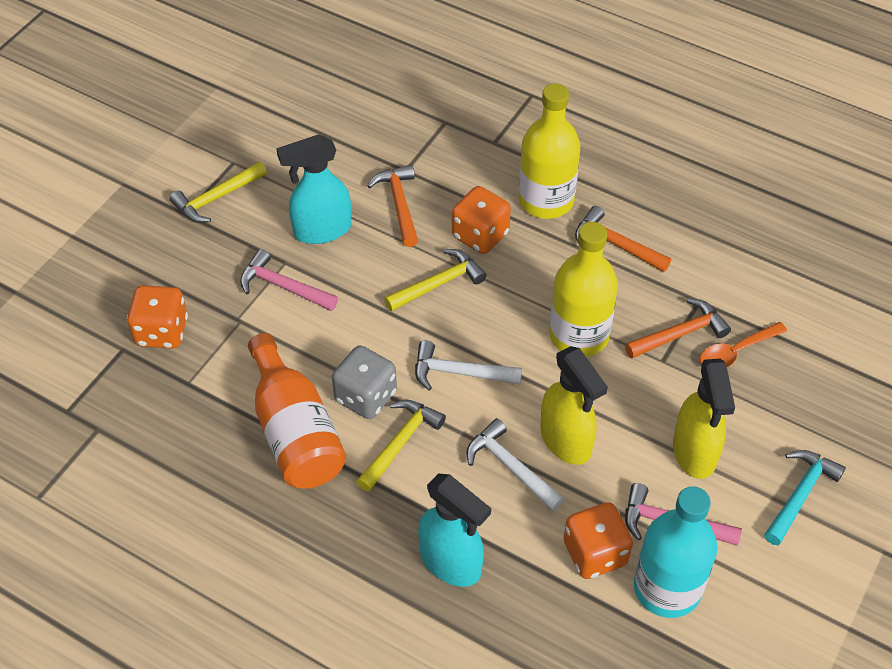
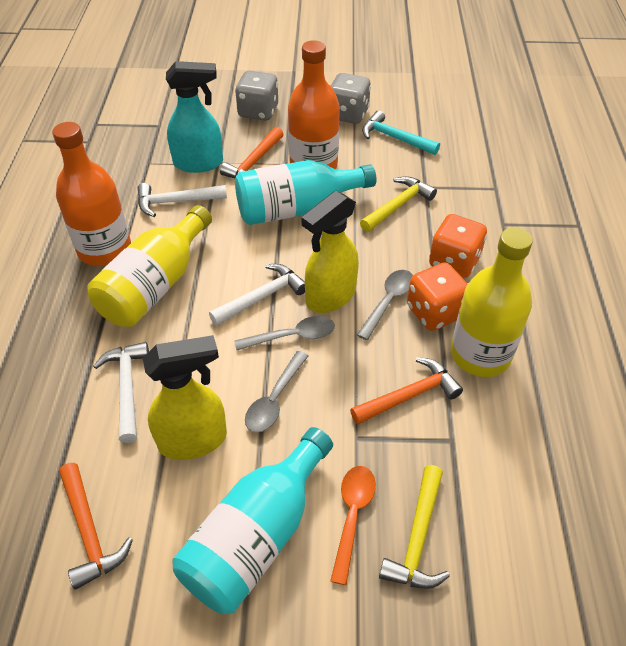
grey dice: 1 -> 2
grey spoon: 0 -> 3
orange bottle: 1 -> 2
orange dice: 3 -> 2
pink hammer: 2 -> 0
turquoise bottle: 1 -> 2
turquoise spray bottle: 2 -> 1
white hammer: 2 -> 3
yellow hammer: 3 -> 2

